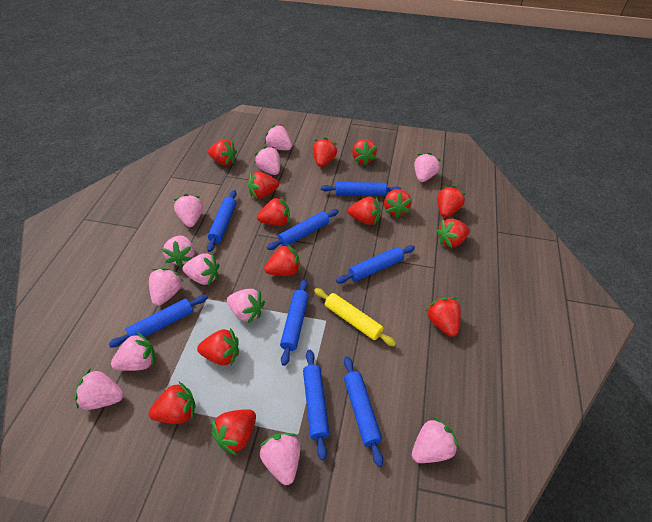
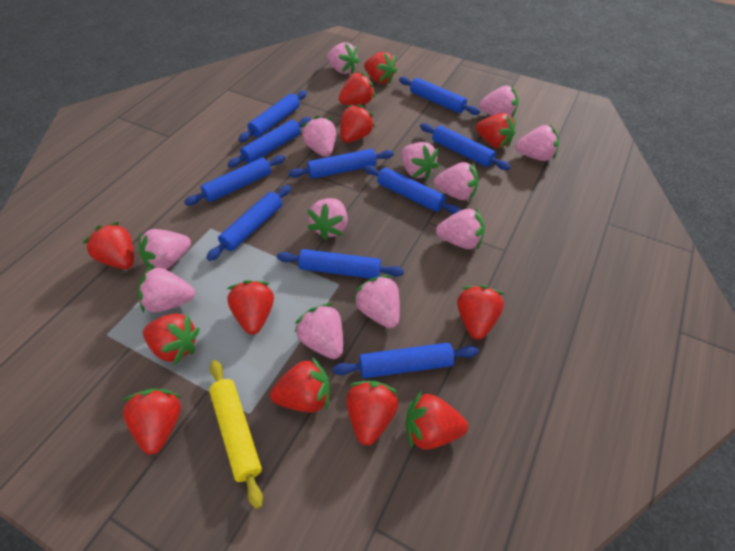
blue rolling pin: 8 -> 10
red strawberry: 14 -> 12

